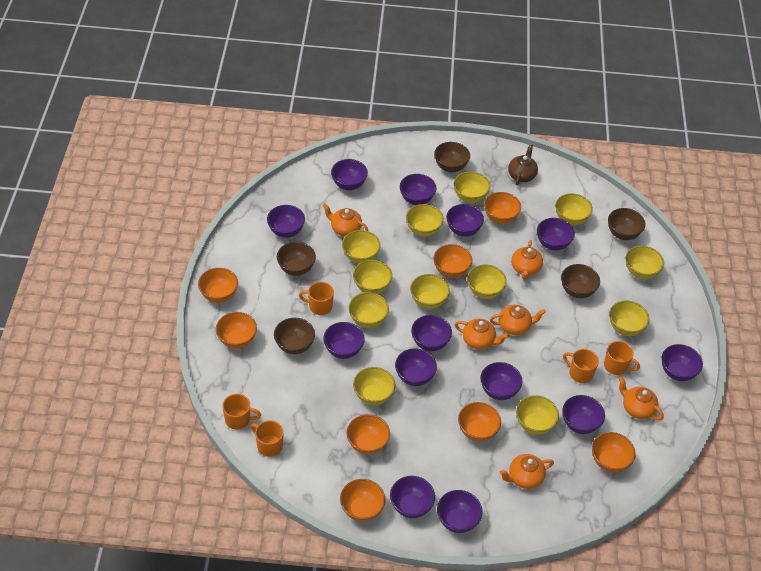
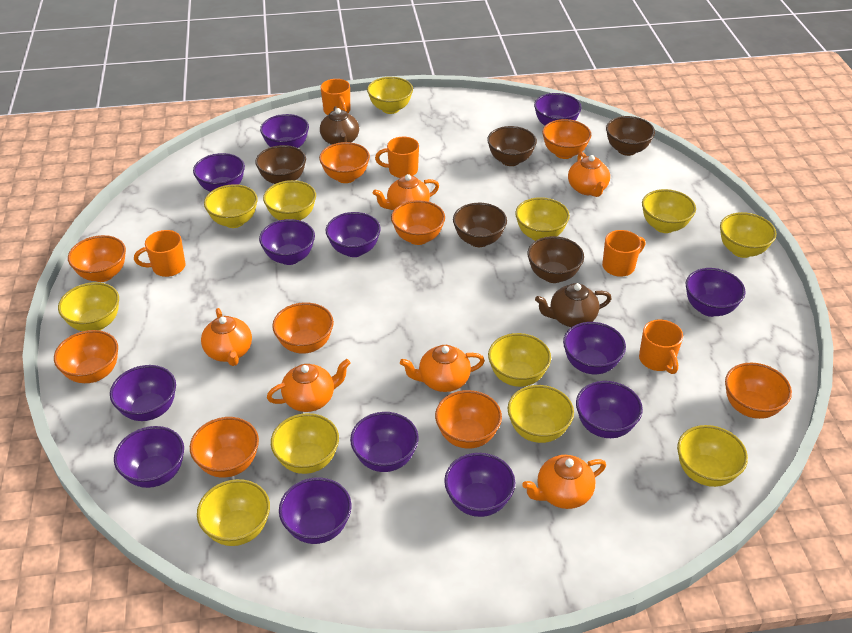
brown teapot: 1 -> 2
orange bowl: 8 -> 9

